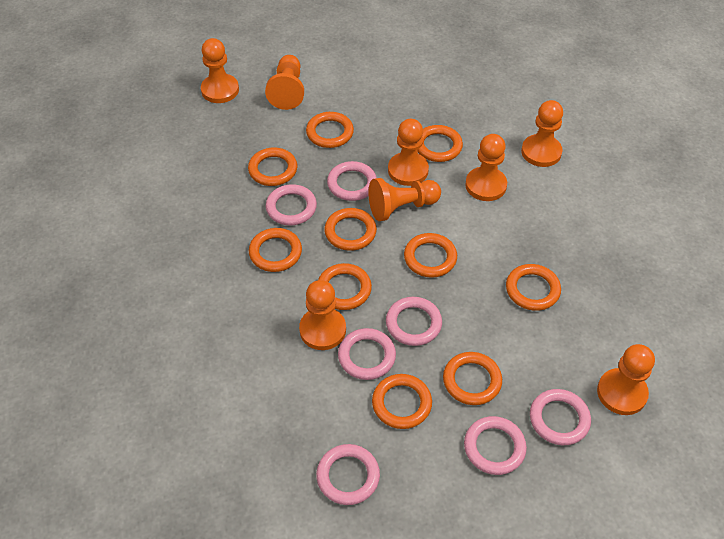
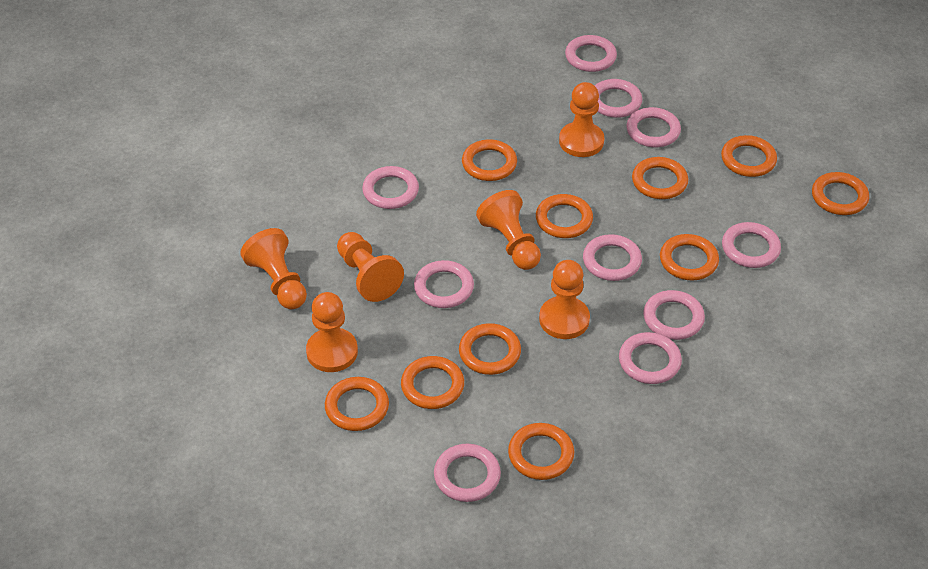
orange pawn: 8 -> 6
pink ring: 7 -> 10

